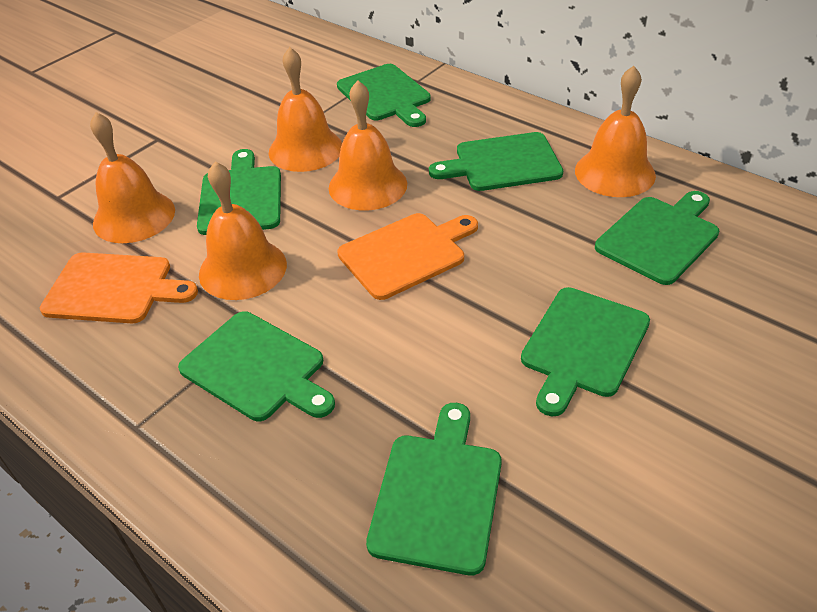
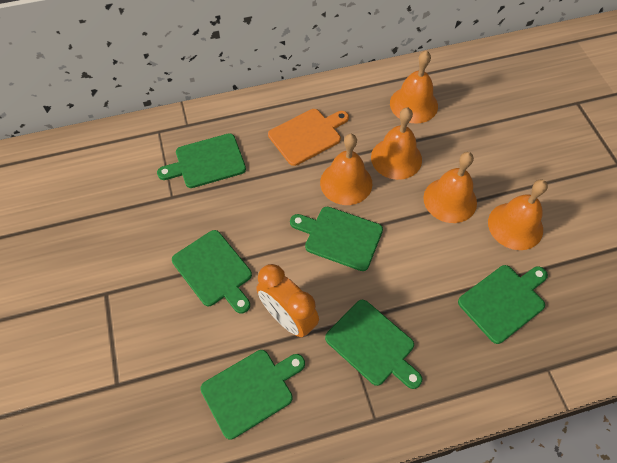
green cutting board: 7 -> 6
orange clock: 0 -> 1
orange cutting board: 2 -> 1

